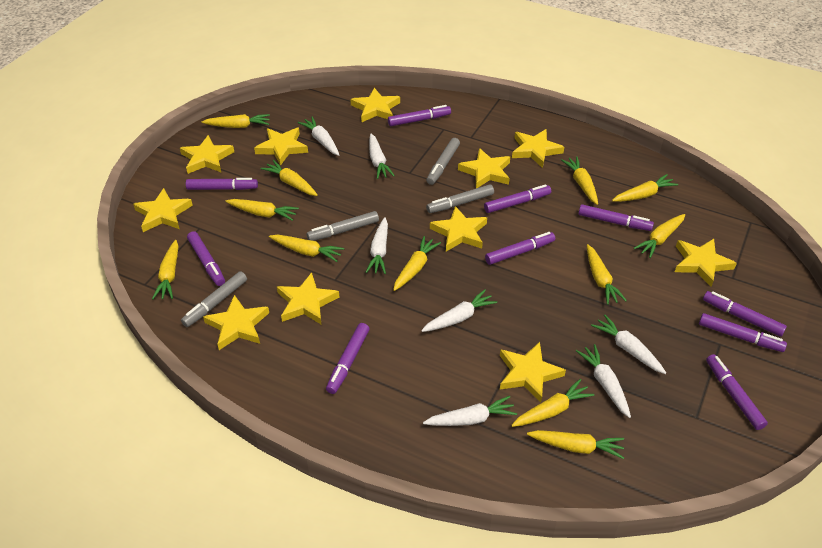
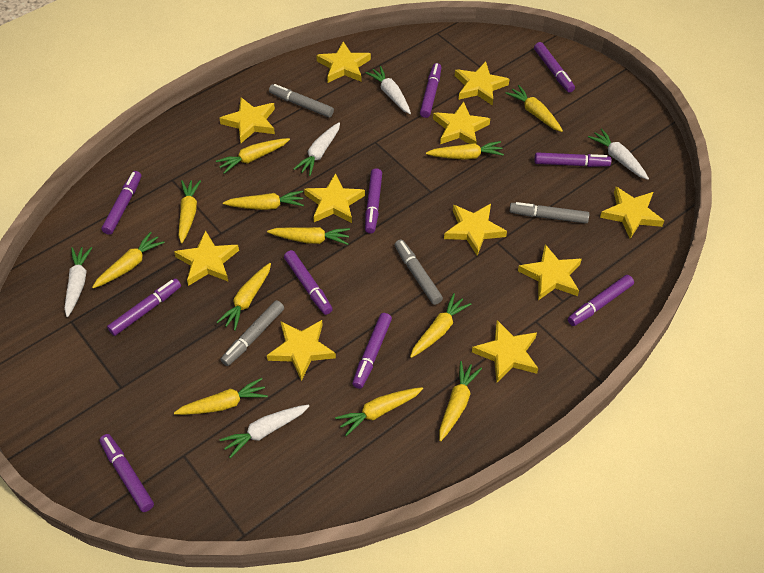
white carrot: 7 -> 5

